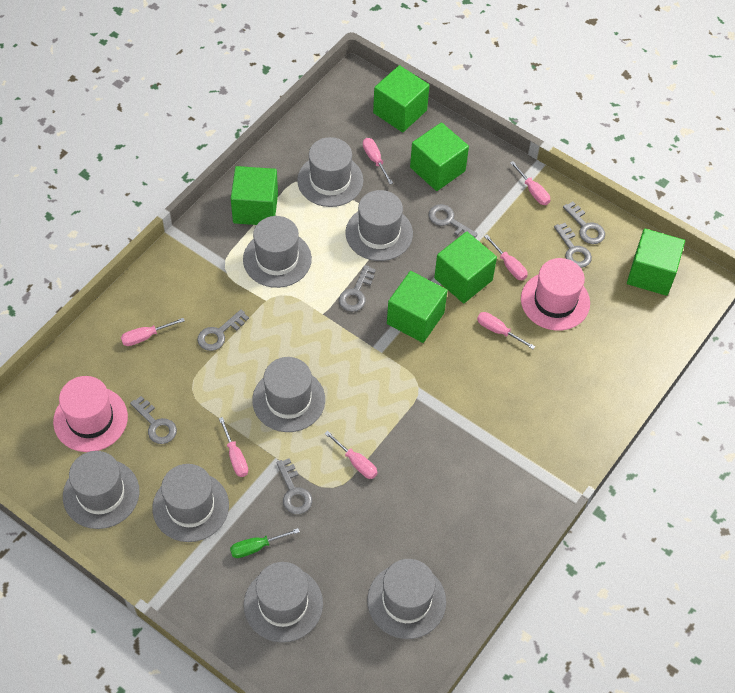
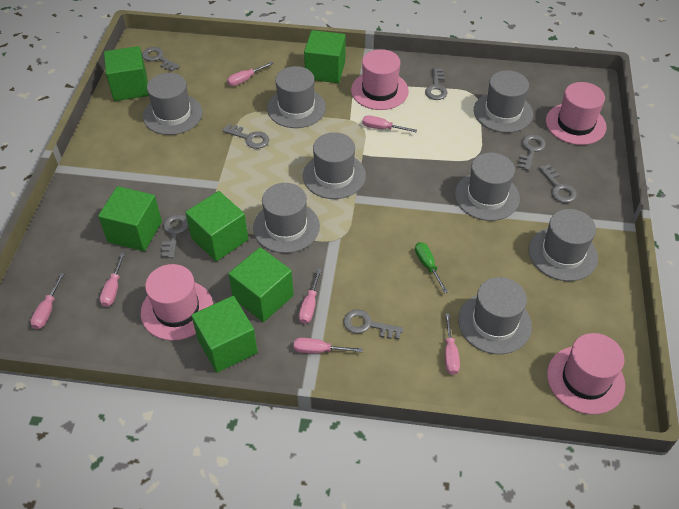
pink hat: 2 -> 4

